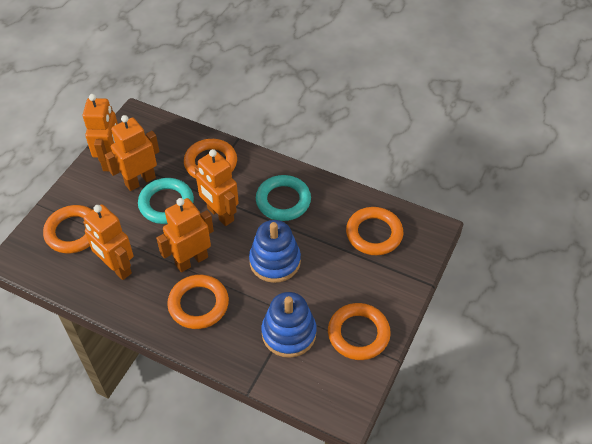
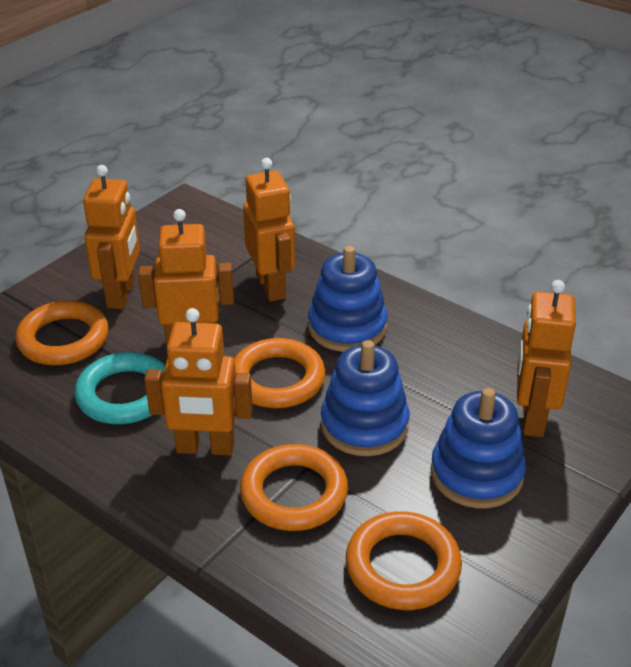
blue stacking toy: 2 -> 3
orange ring: 5 -> 4
turquoise ring: 2 -> 1

